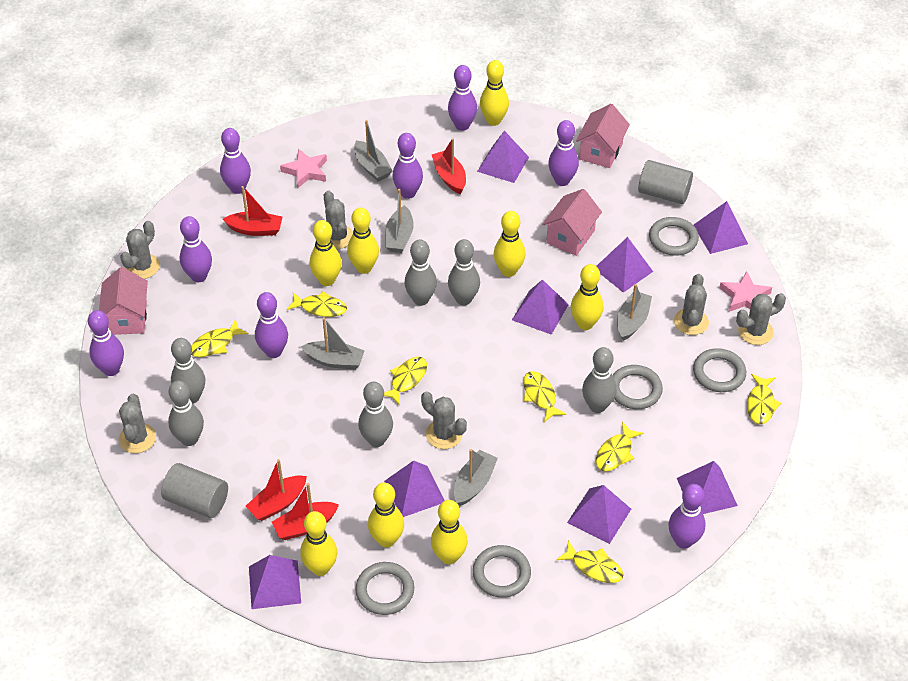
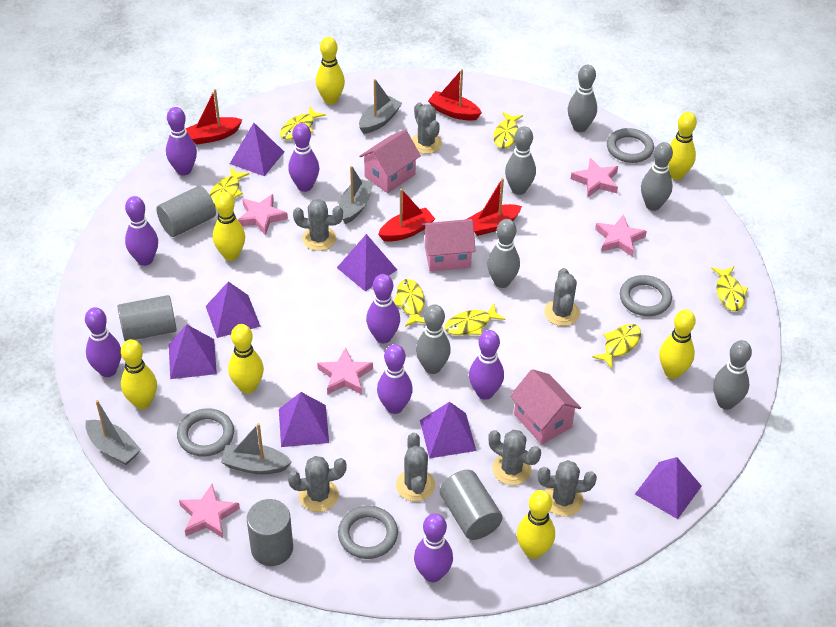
grey boat: 5 -> 4
grey cactus: 6 -> 7
grey cylinder: 2 -> 4
grey ring: 5 -> 4
pink star: 2 -> 5
purple pyramid: 8 -> 7
yellow bowling pin: 8 -> 7

